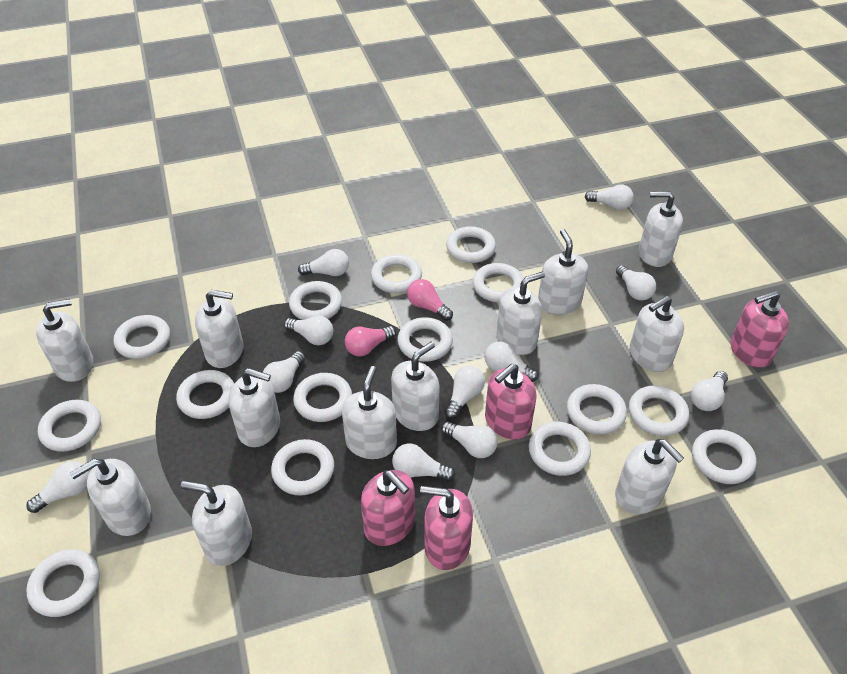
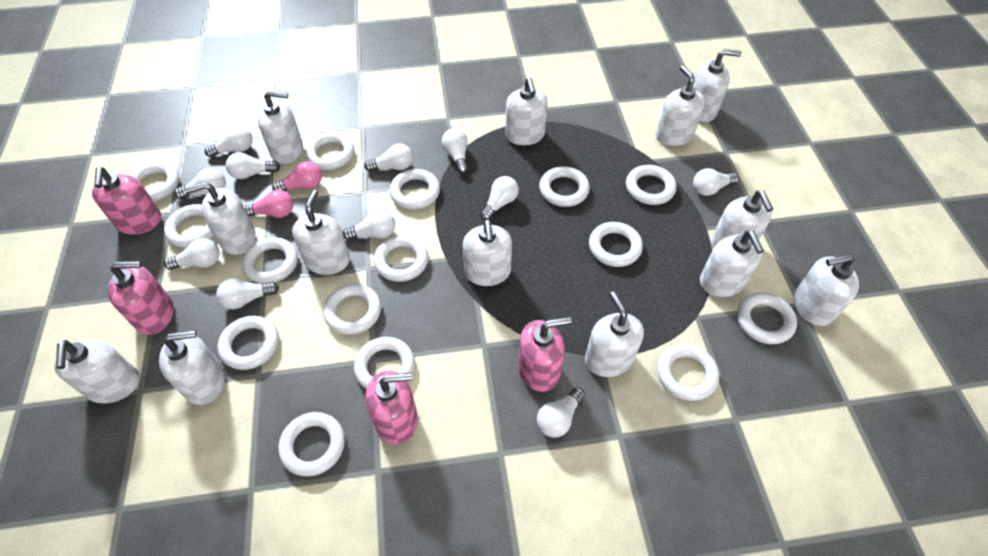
white soap dispenser: 12 -> 13

